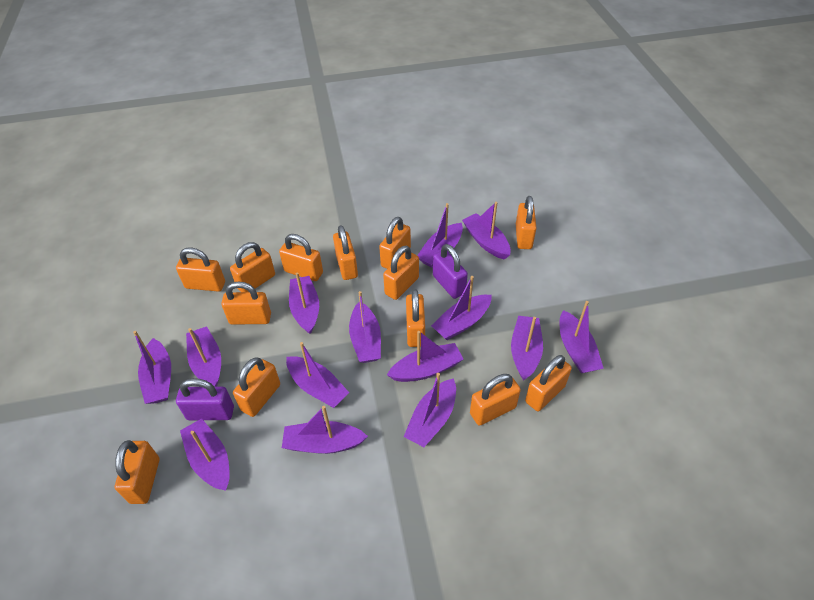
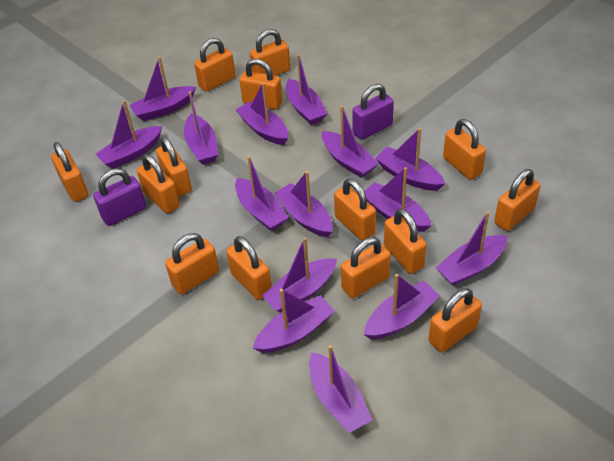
orange padlock: 13 -> 14
purple boat: 14 -> 15

